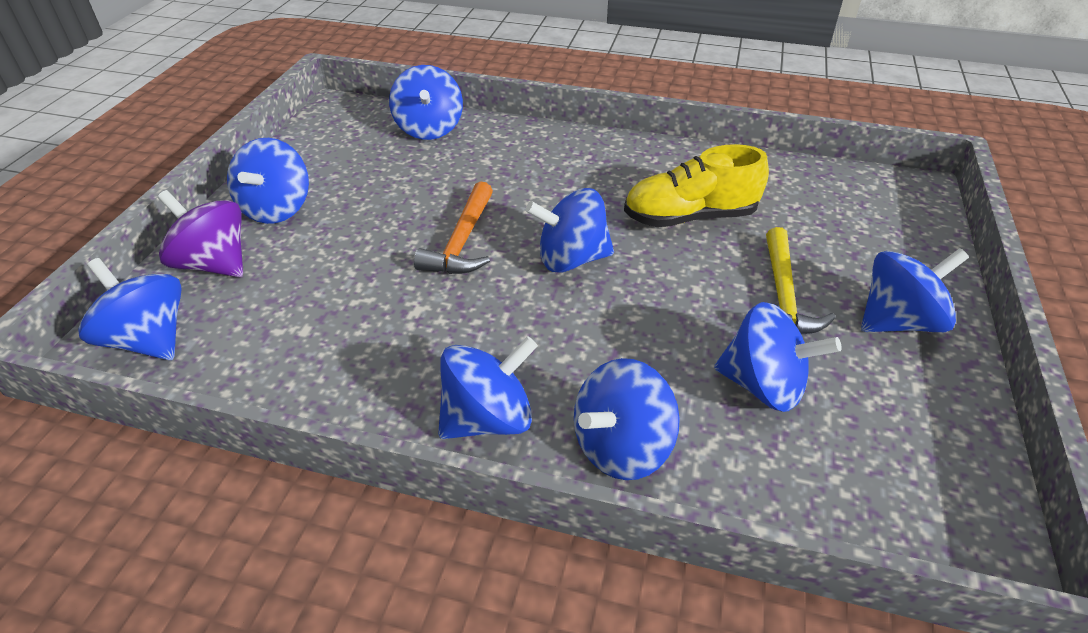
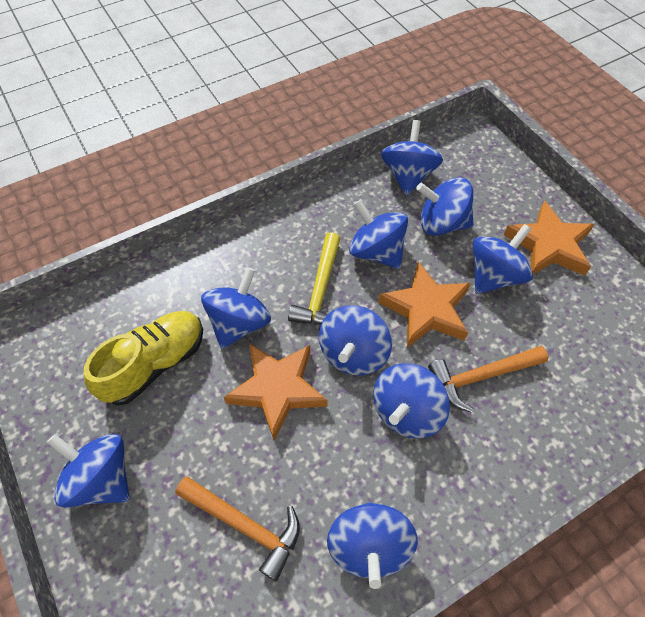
blue spinning top: 8 -> 9
orange hammer: 1 -> 2
orange star: 0 -> 3
purple spinning top: 1 -> 0

